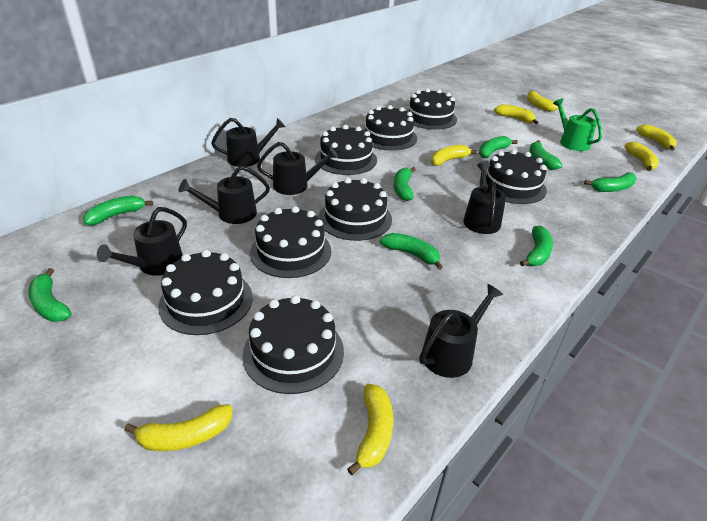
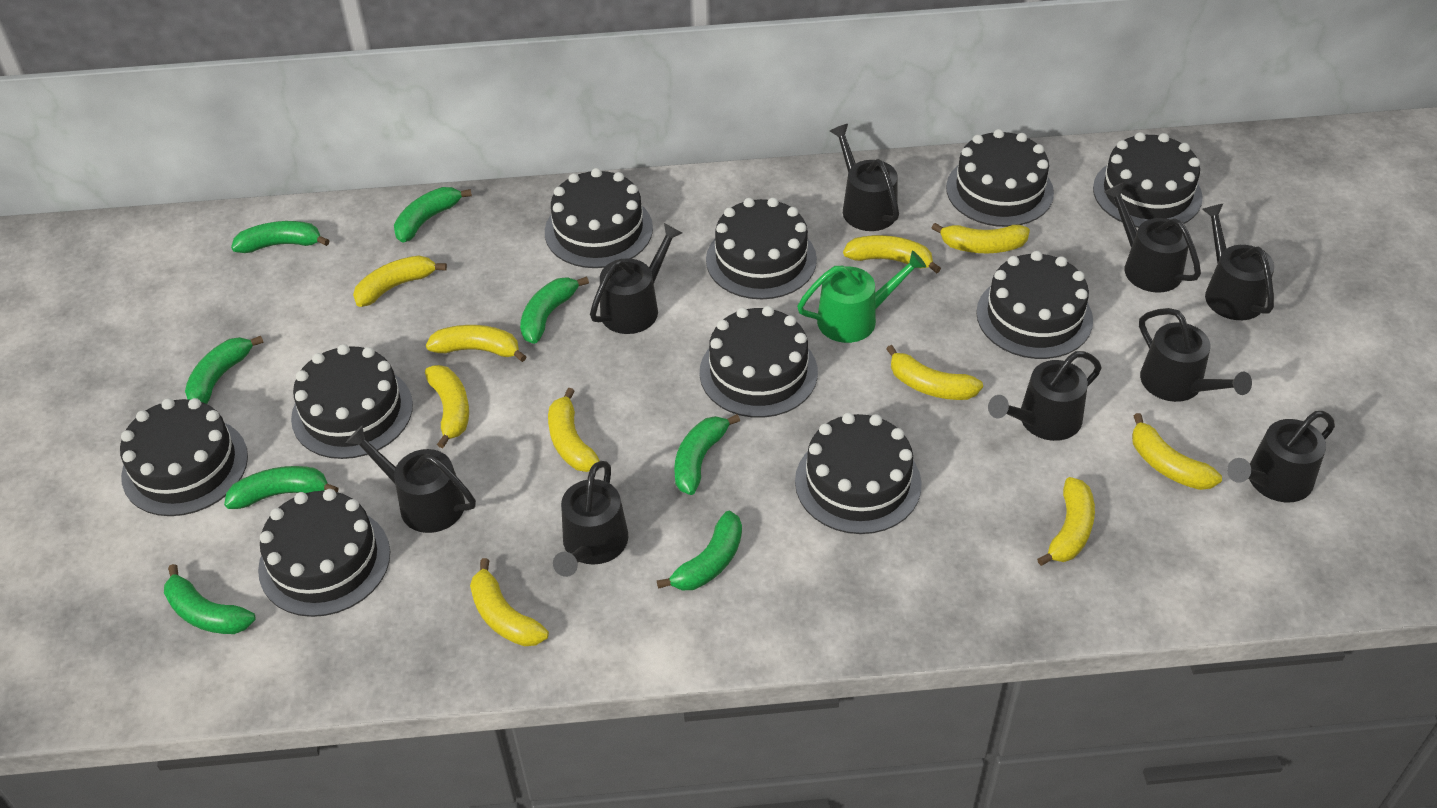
black cake: 8 -> 10
black watering can: 6 -> 9
yellow banana: 7 -> 10

